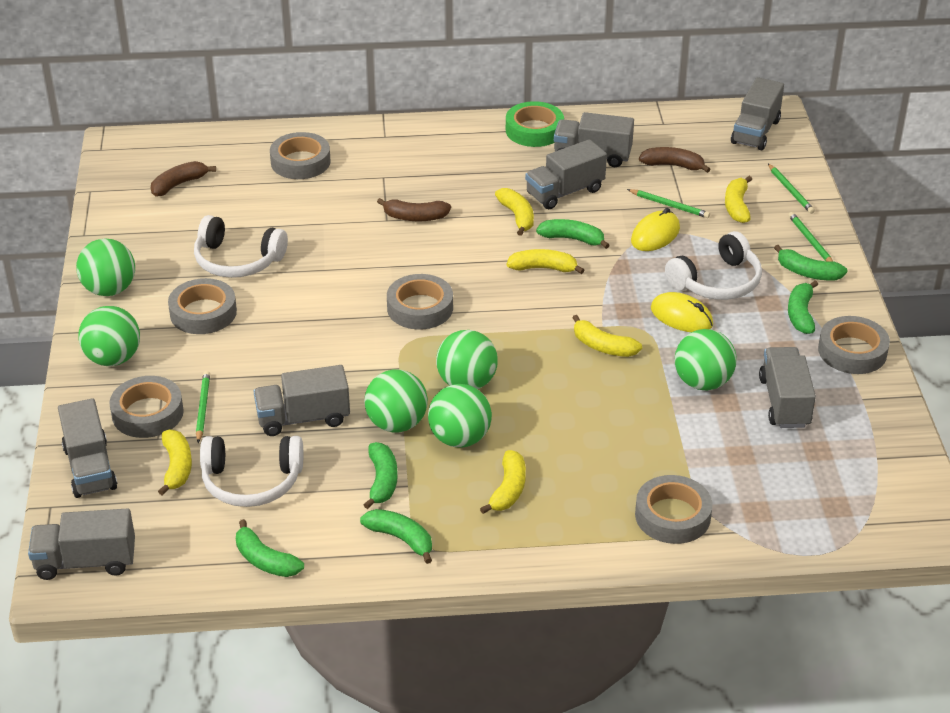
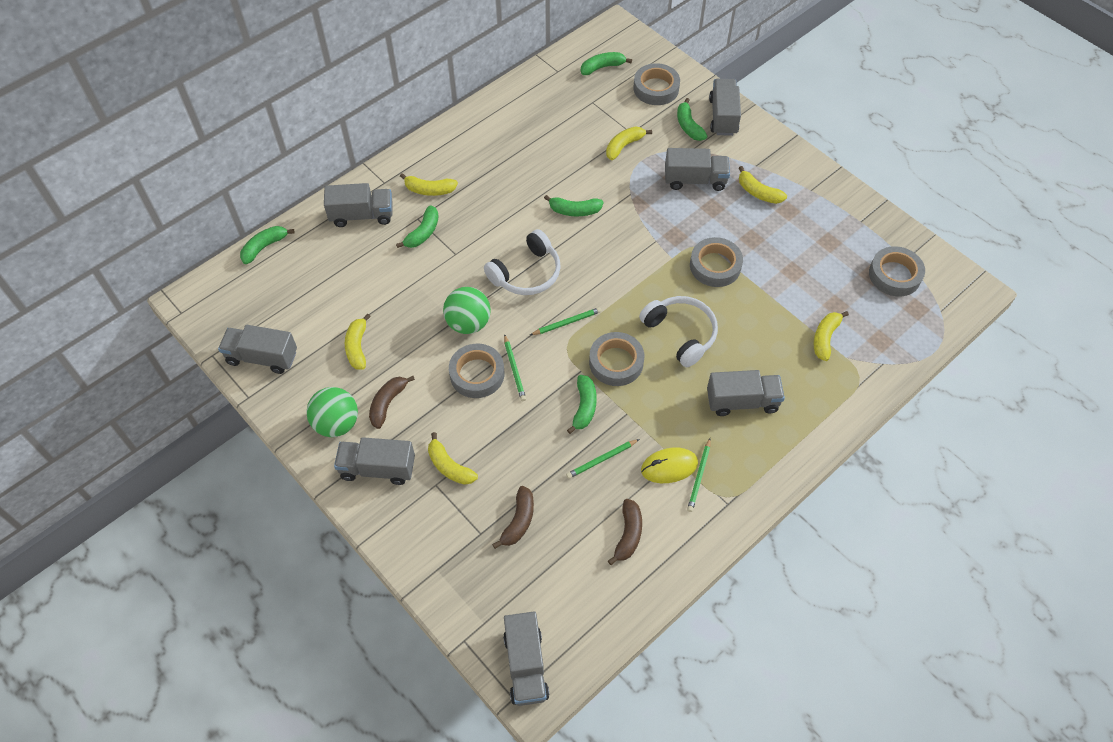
green ball: 6 -> 2
green tape: 1 -> 0
grey tape: 6 -> 5
white headphones: 3 -> 2
yellow mouse: 2 -> 1

